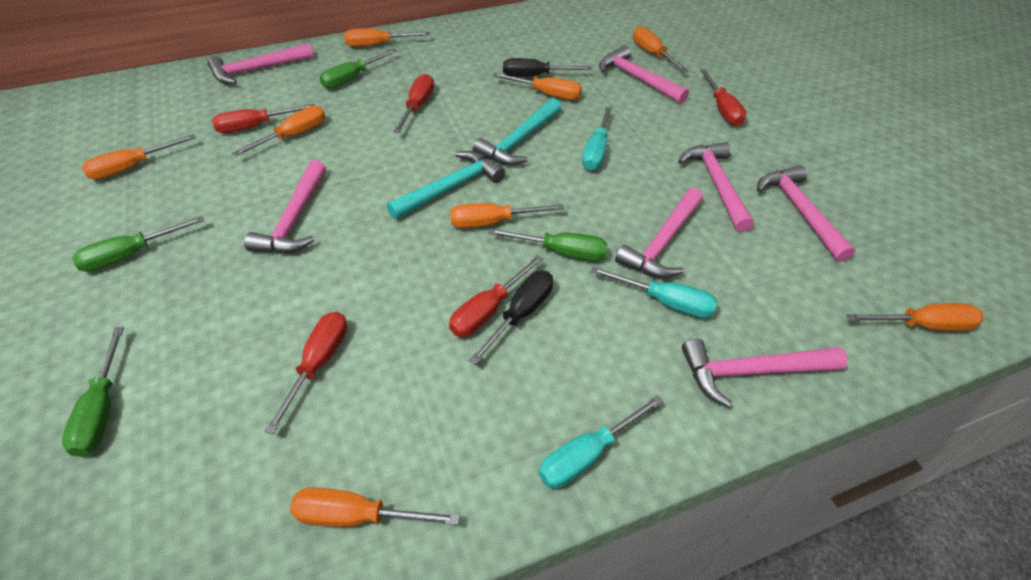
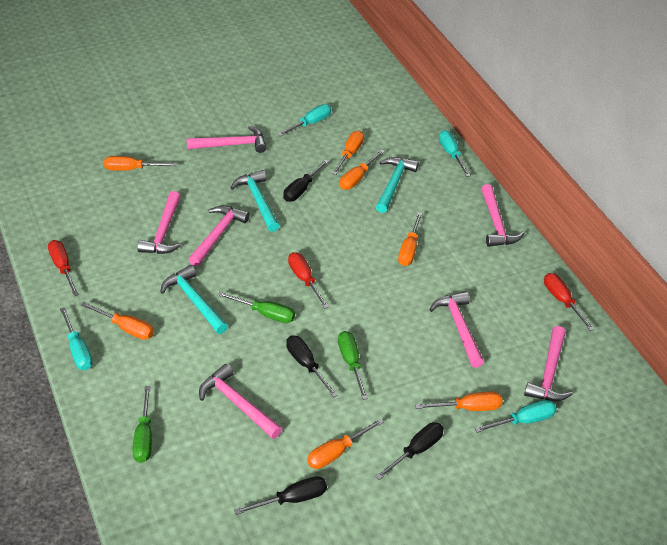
black screwdriver: 2 -> 4
green screwdriver: 4 -> 3
orange screwdriver: 8 -> 7
red screwdriver: 5 -> 3
turquoise hammer: 2 -> 3
turquoise screwdriver: 3 -> 4

